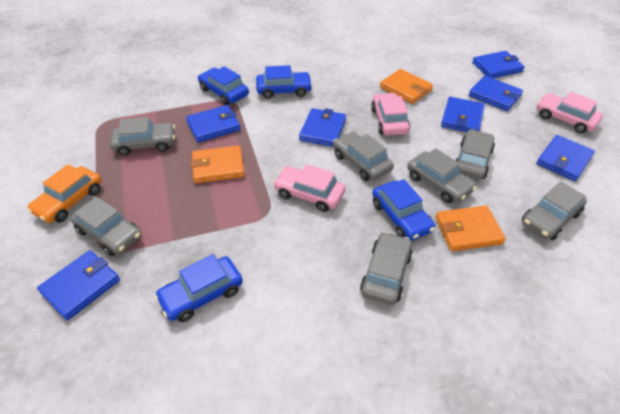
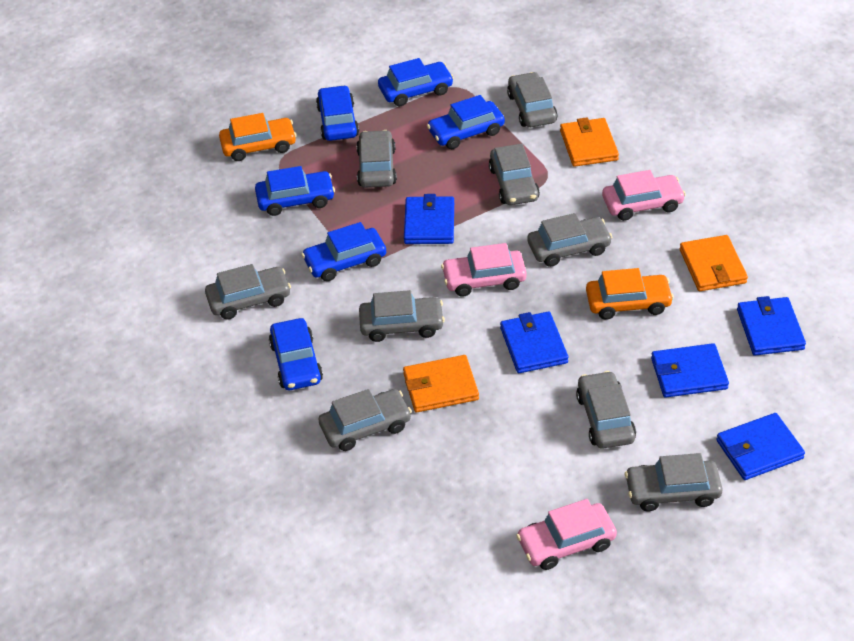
blue car: 4 -> 6
blue wallet: 7 -> 5
grey car: 7 -> 9
orange car: 1 -> 2

